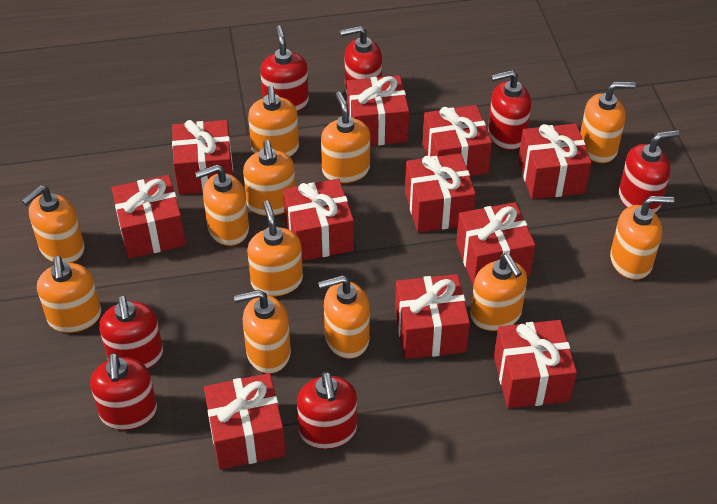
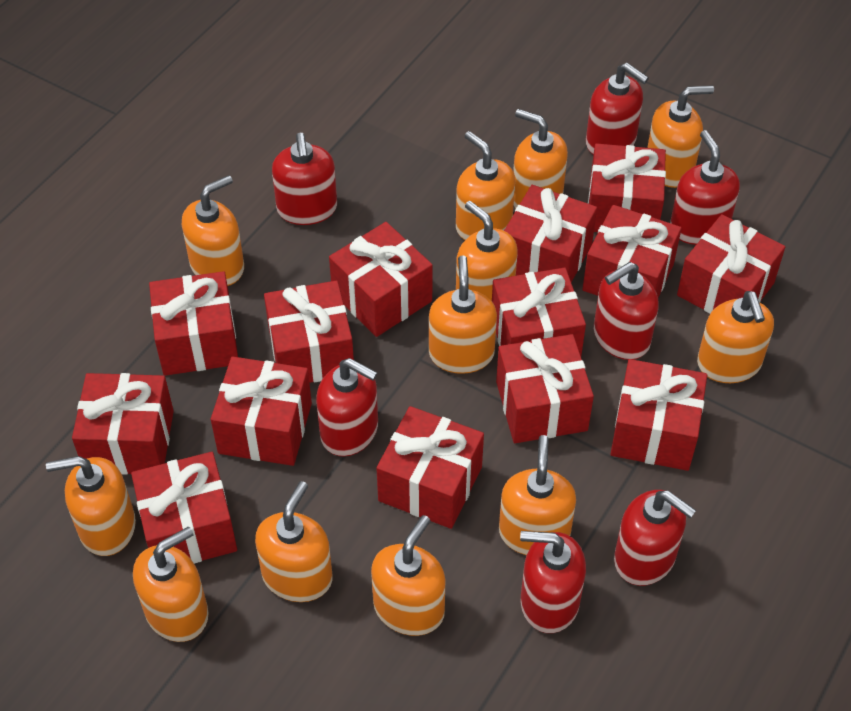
red gift: 11 -> 14

